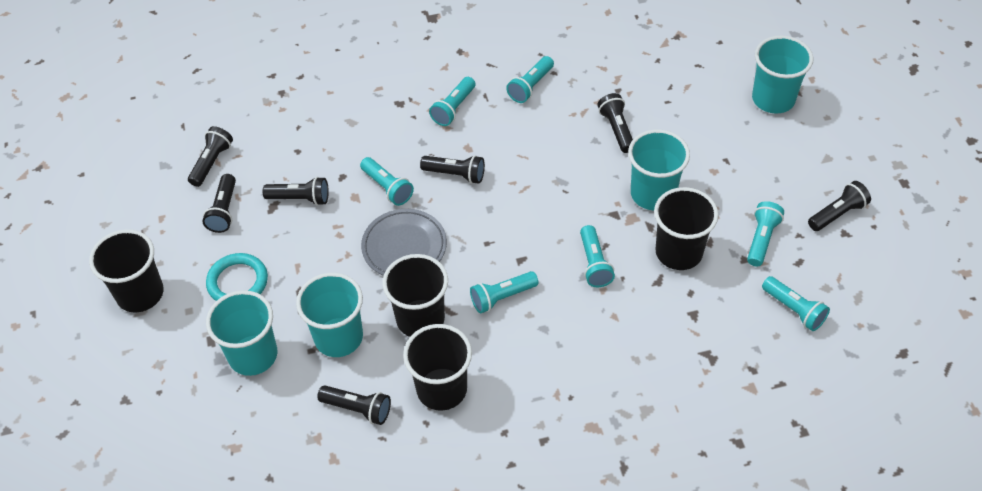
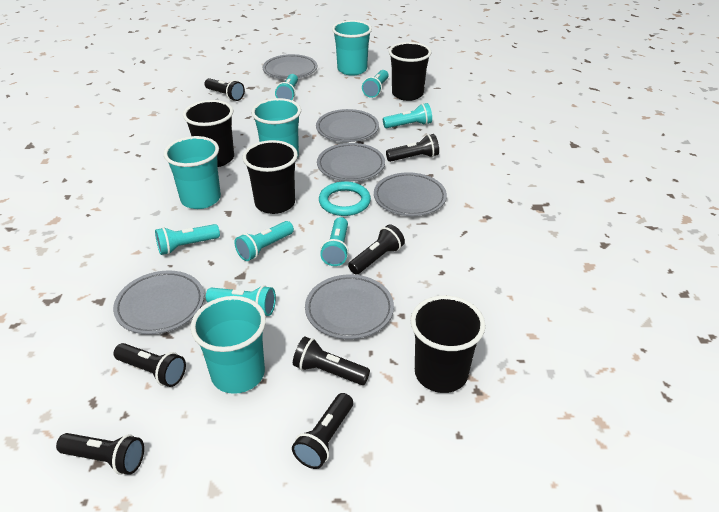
grey plate: 1 -> 6

